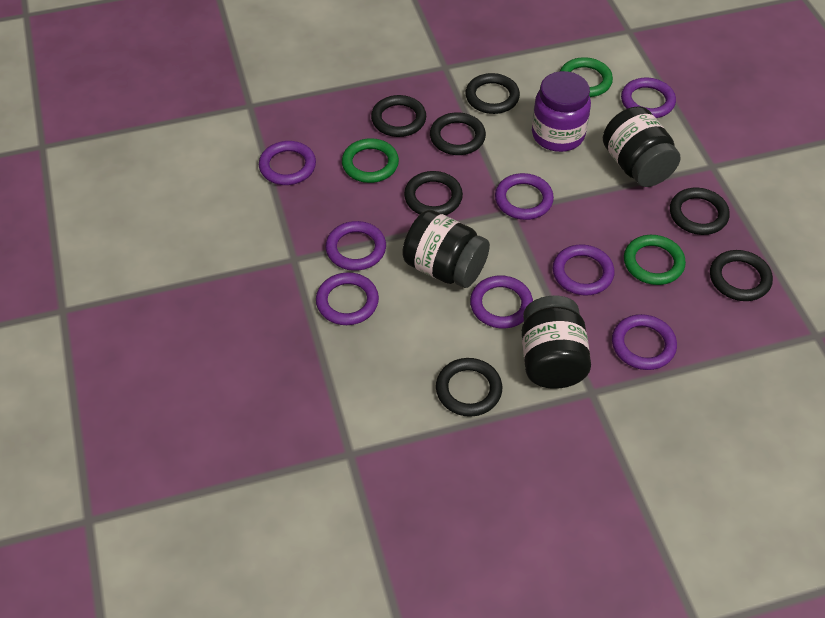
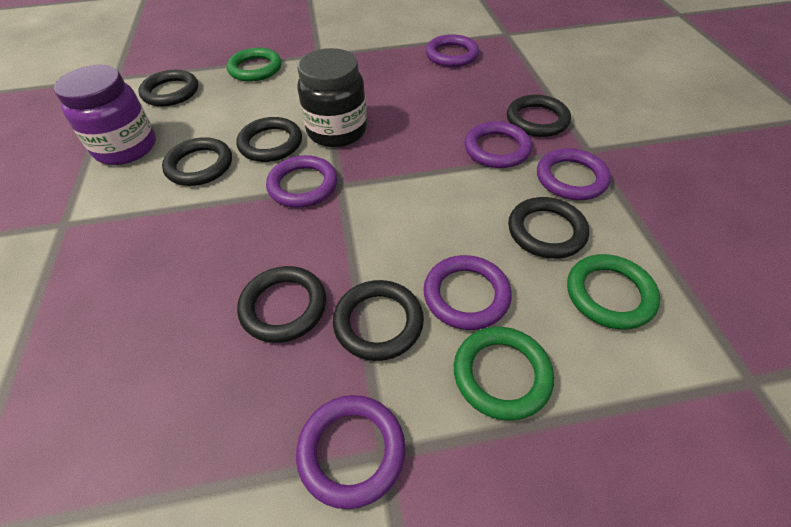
black jar: 3 -> 1
purple ring: 8 -> 6

